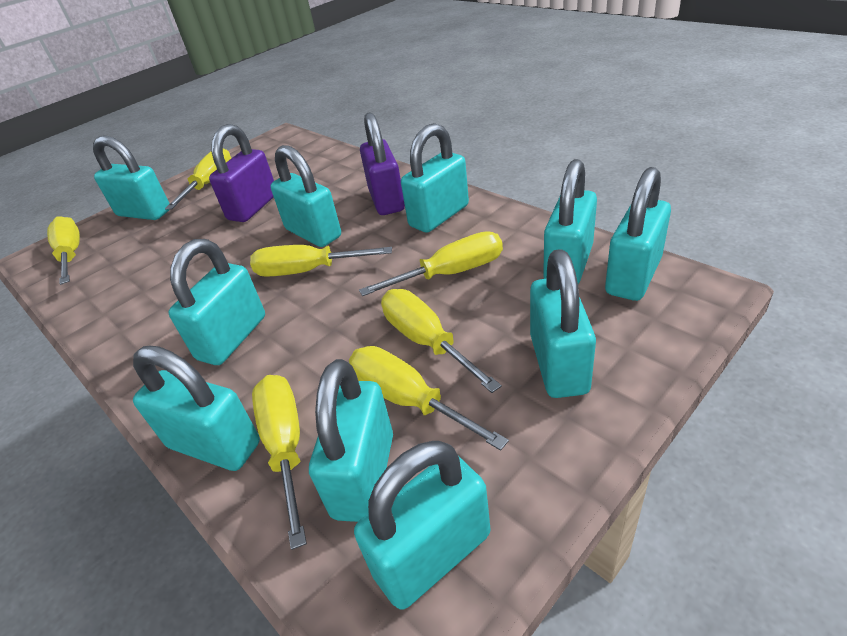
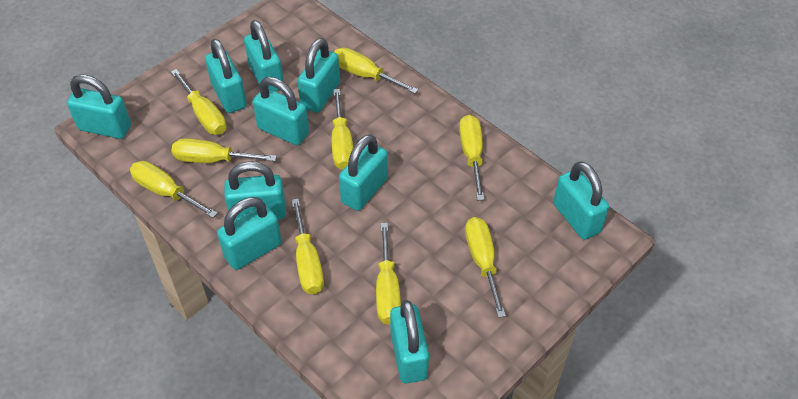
purple padlock: 2 -> 0
yellow screwdriver: 7 -> 9

